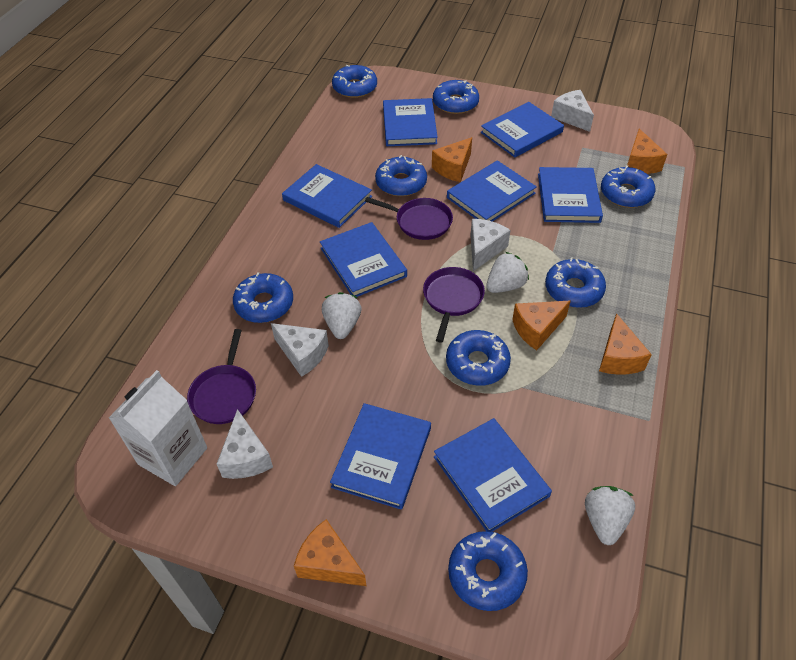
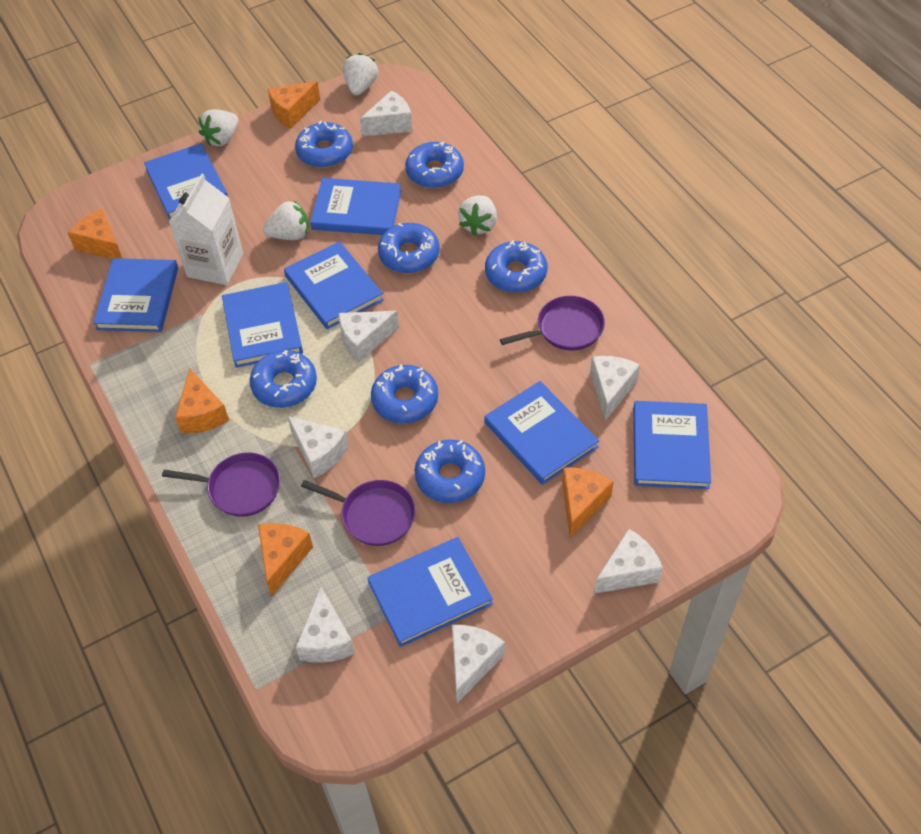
blue donut: 8 -> 7
white cheese: 4 -> 7
white strawberry: 3 -> 4

